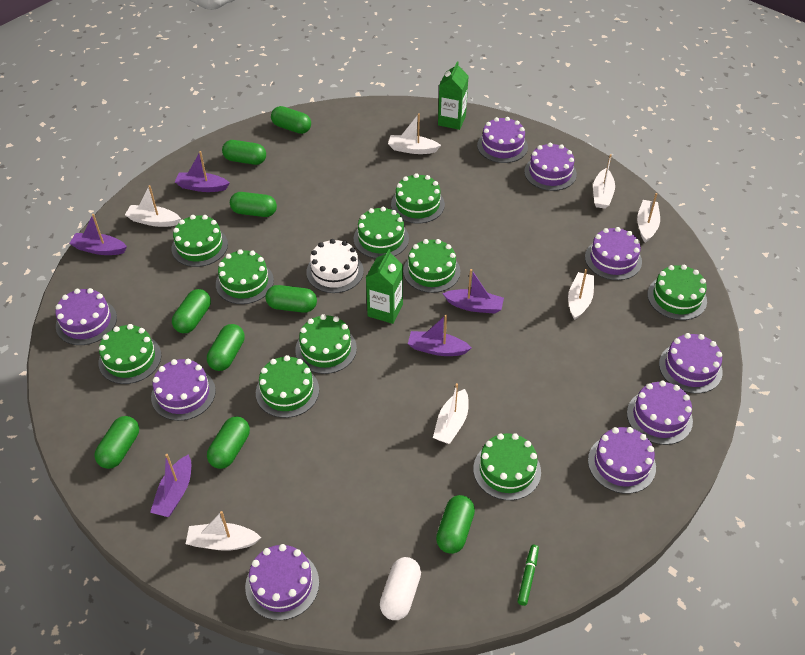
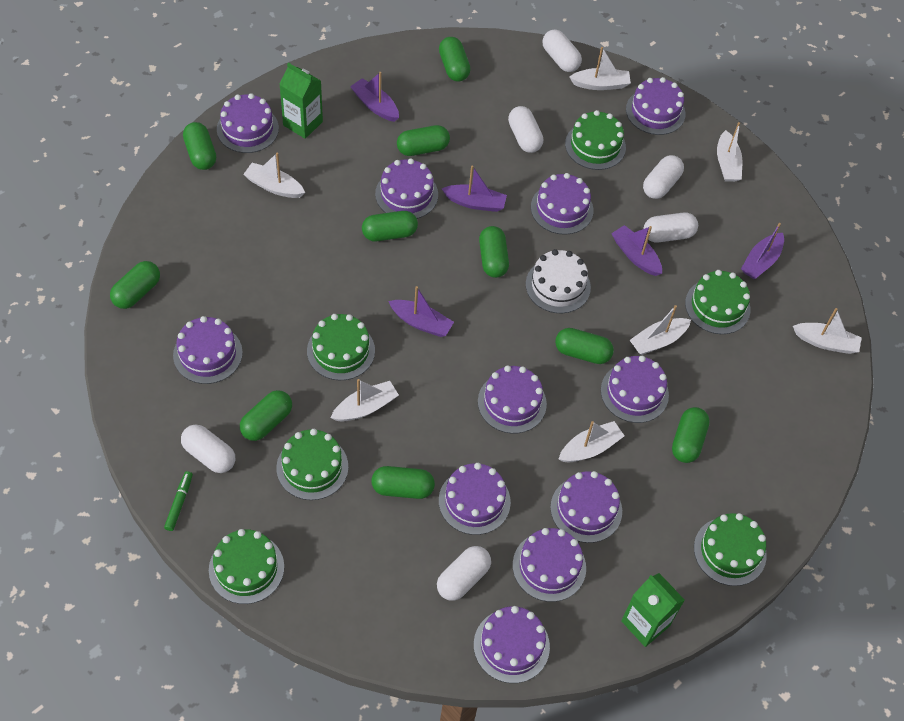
green cake: 10 -> 6
green capsule: 9 -> 10
purple cake: 9 -> 11
white capsule: 1 -> 6

